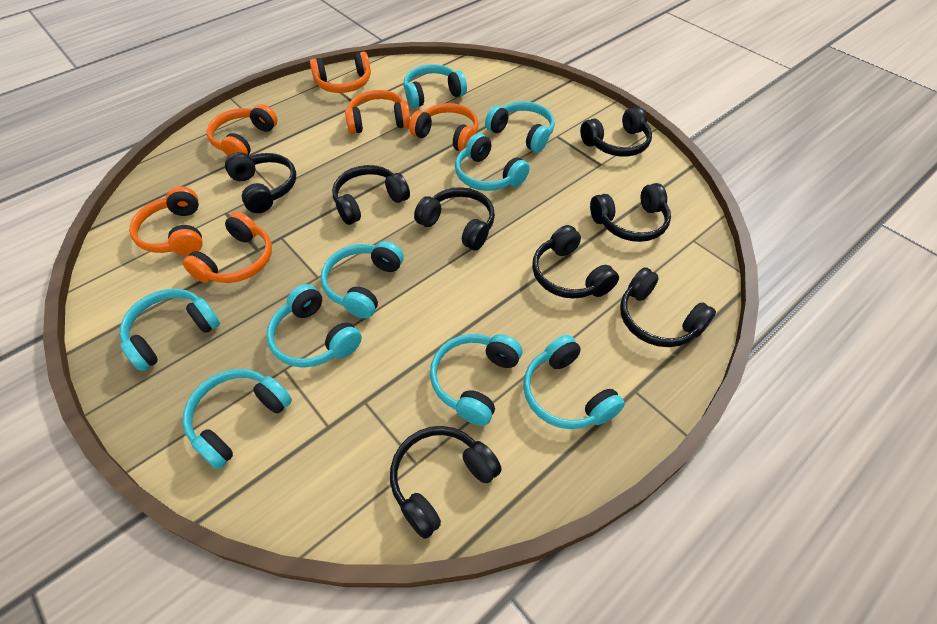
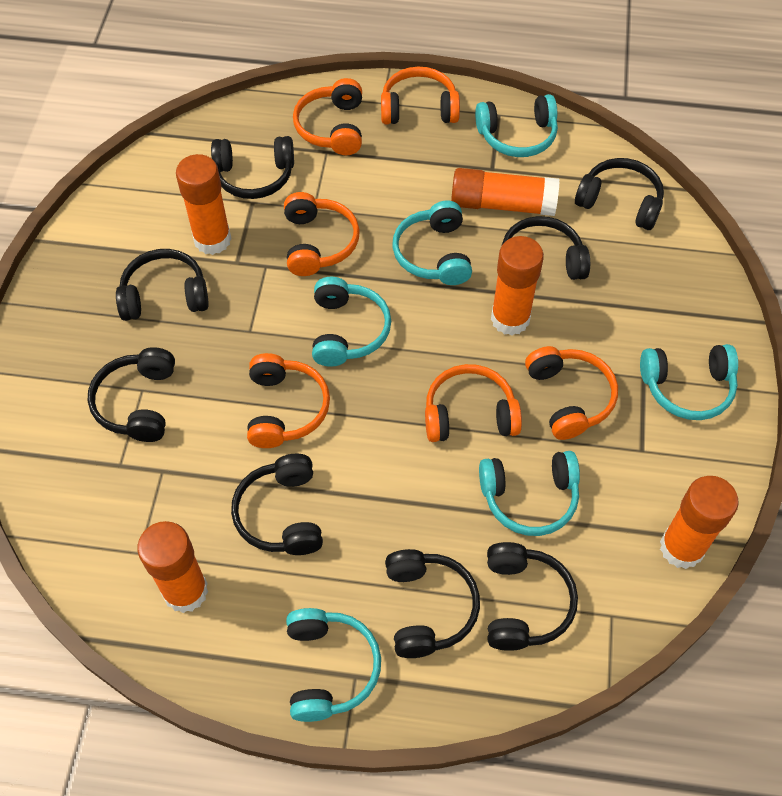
orange glue stick: 0 -> 5
turquoise headphones: 9 -> 6

